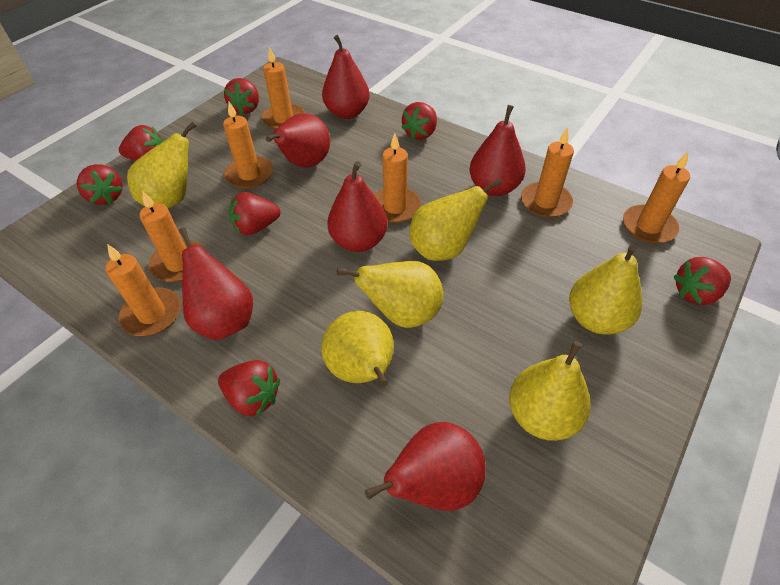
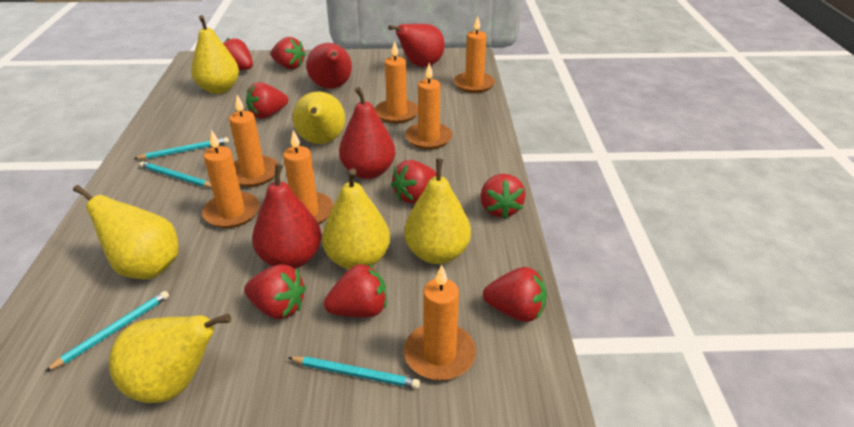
red pear: 6 -> 4
red strawberry: 7 -> 8
turquoise pencil: 0 -> 4

